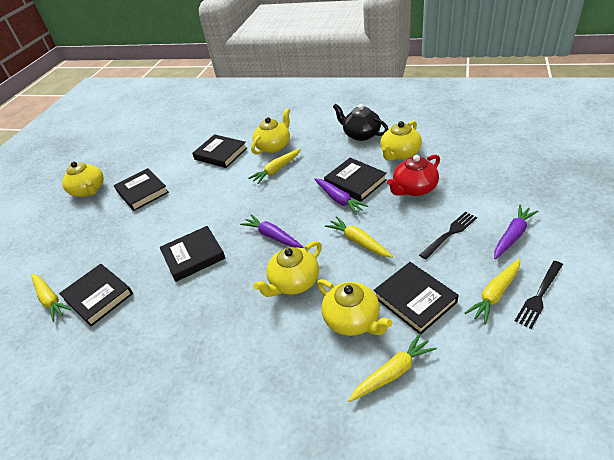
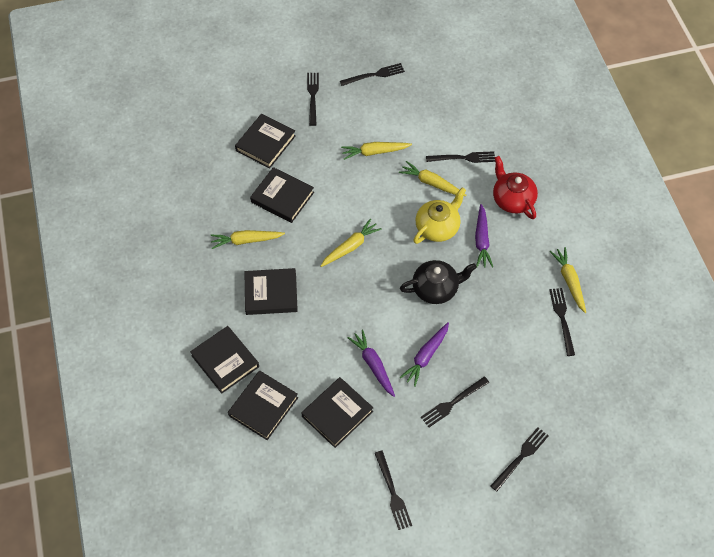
black fork: 2 -> 7
yellow teapot: 5 -> 1

